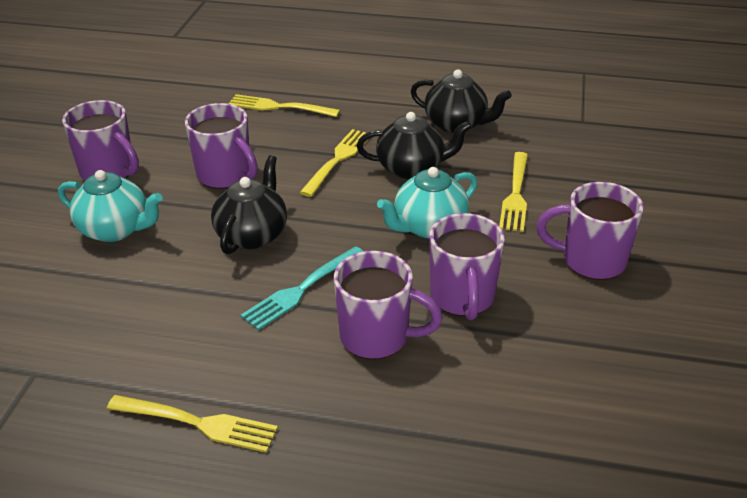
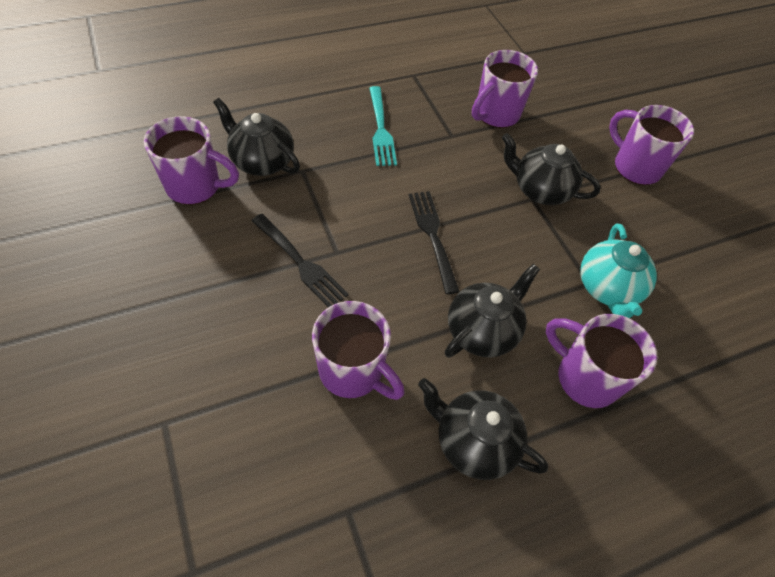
black fork: 0 -> 2
black teapot: 3 -> 4
turquoise teapot: 2 -> 1
yellow fork: 4 -> 0

